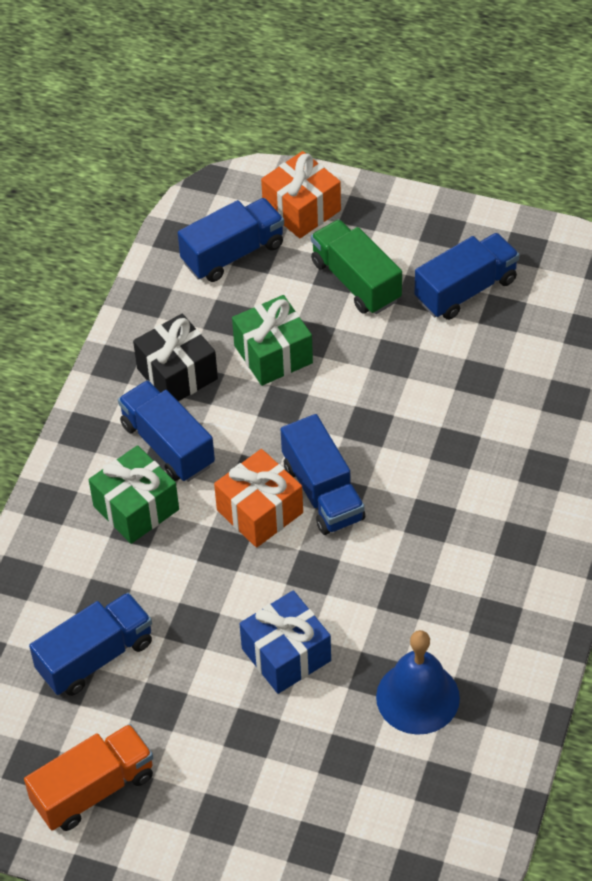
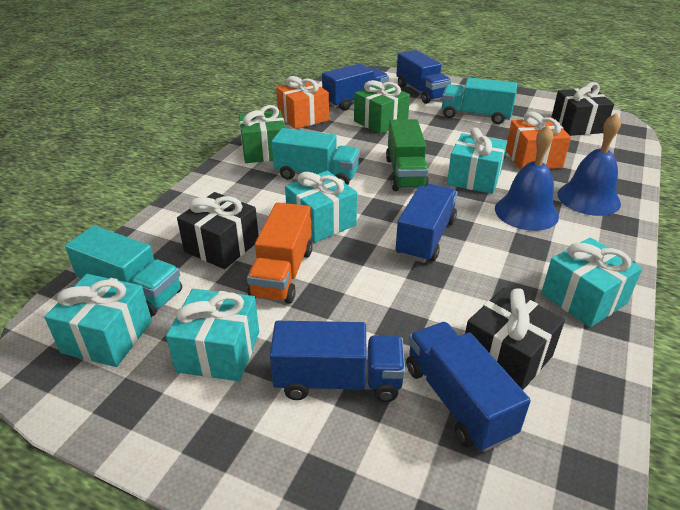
black gift: 1 -> 3
blue bell: 1 -> 2
blue gift: 1 -> 0
turquoise gift: 0 -> 5
turquoise truck: 0 -> 3

